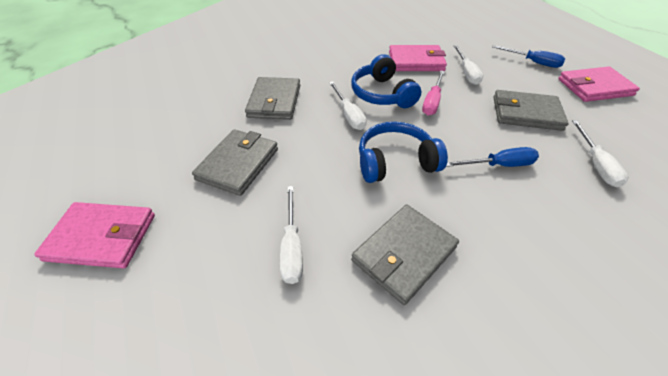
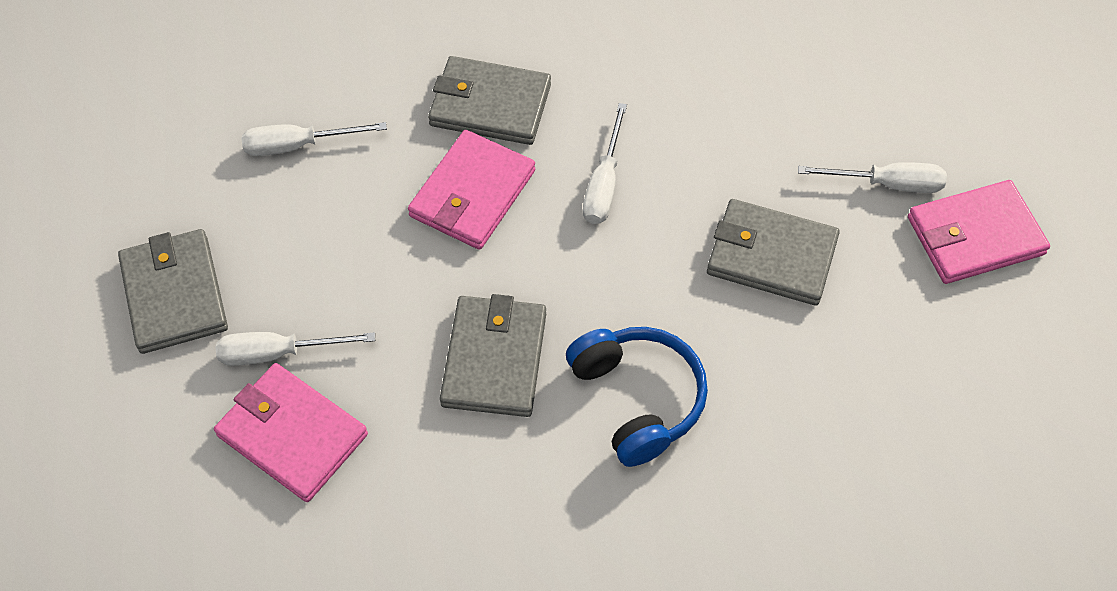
blue headphones: 2 -> 1
blue screwdriver: 2 -> 0
pink screwdriver: 1 -> 0

